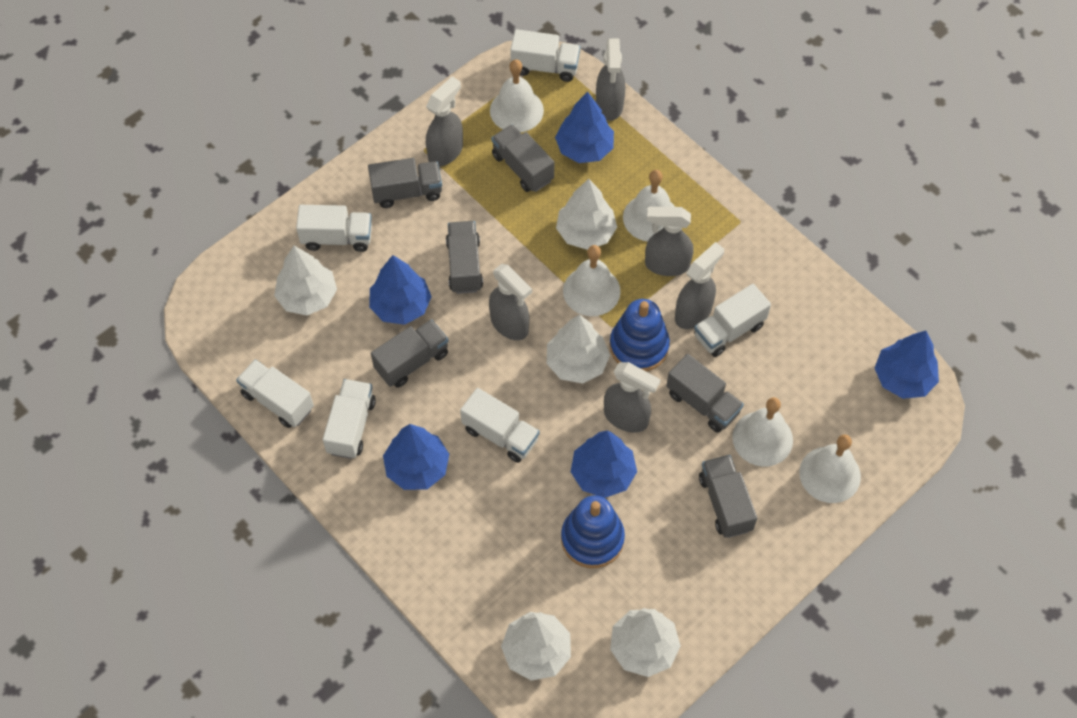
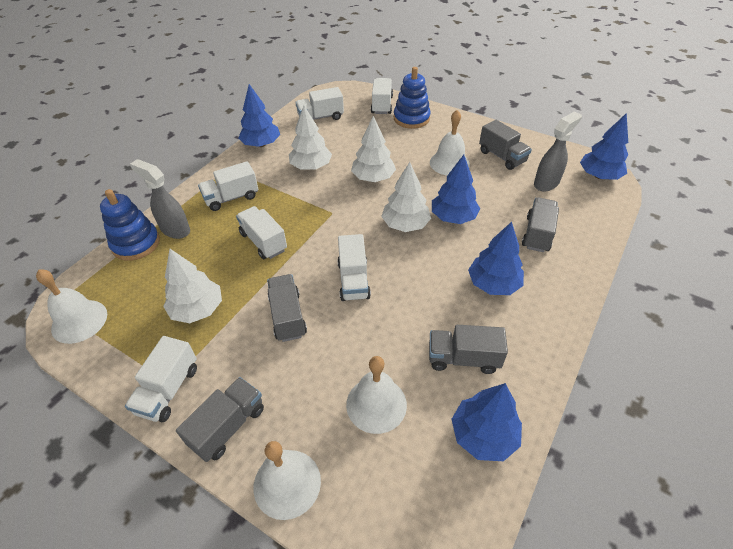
grey spray bottle: 6 -> 2
grey truck: 6 -> 5
white bell: 5 -> 4
white tree: 5 -> 4

